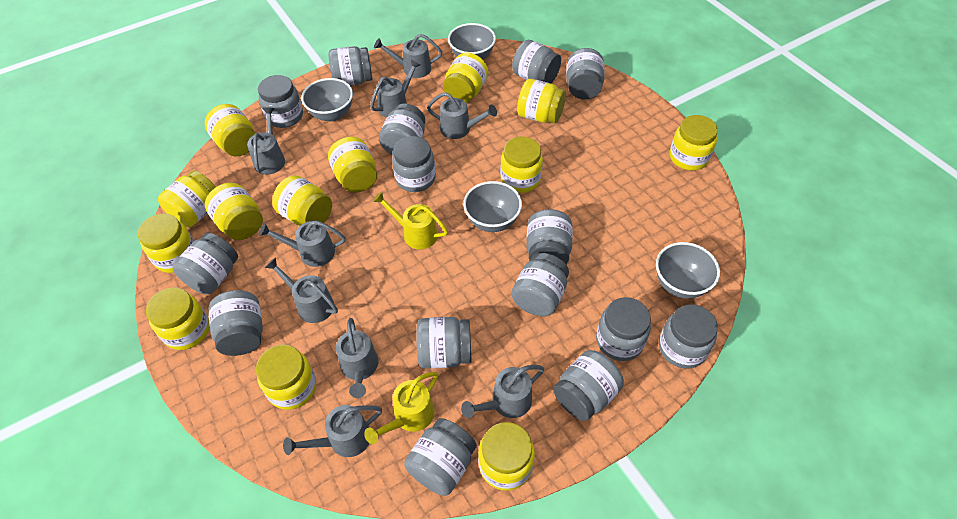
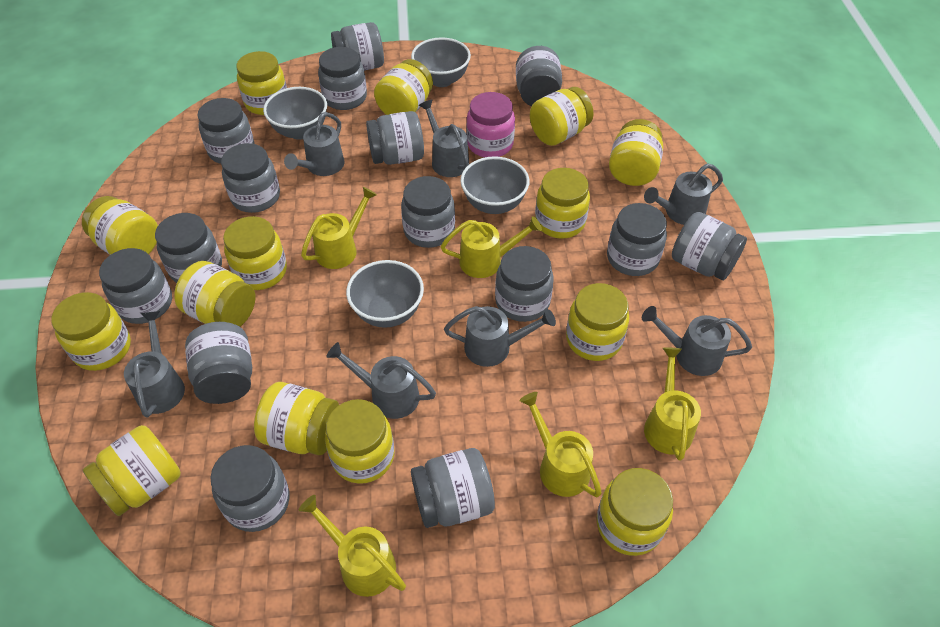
grey watering can: 9 -> 7
pink jar: 0 -> 1
yellow jar: 13 -> 14
yellow watering can: 2 -> 5

